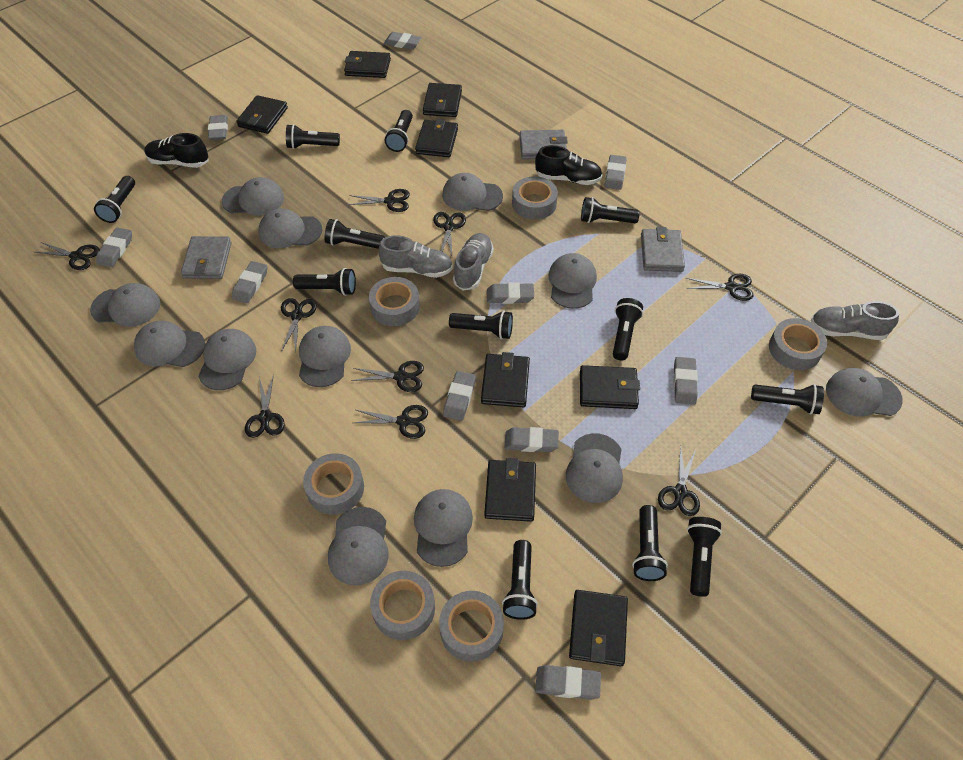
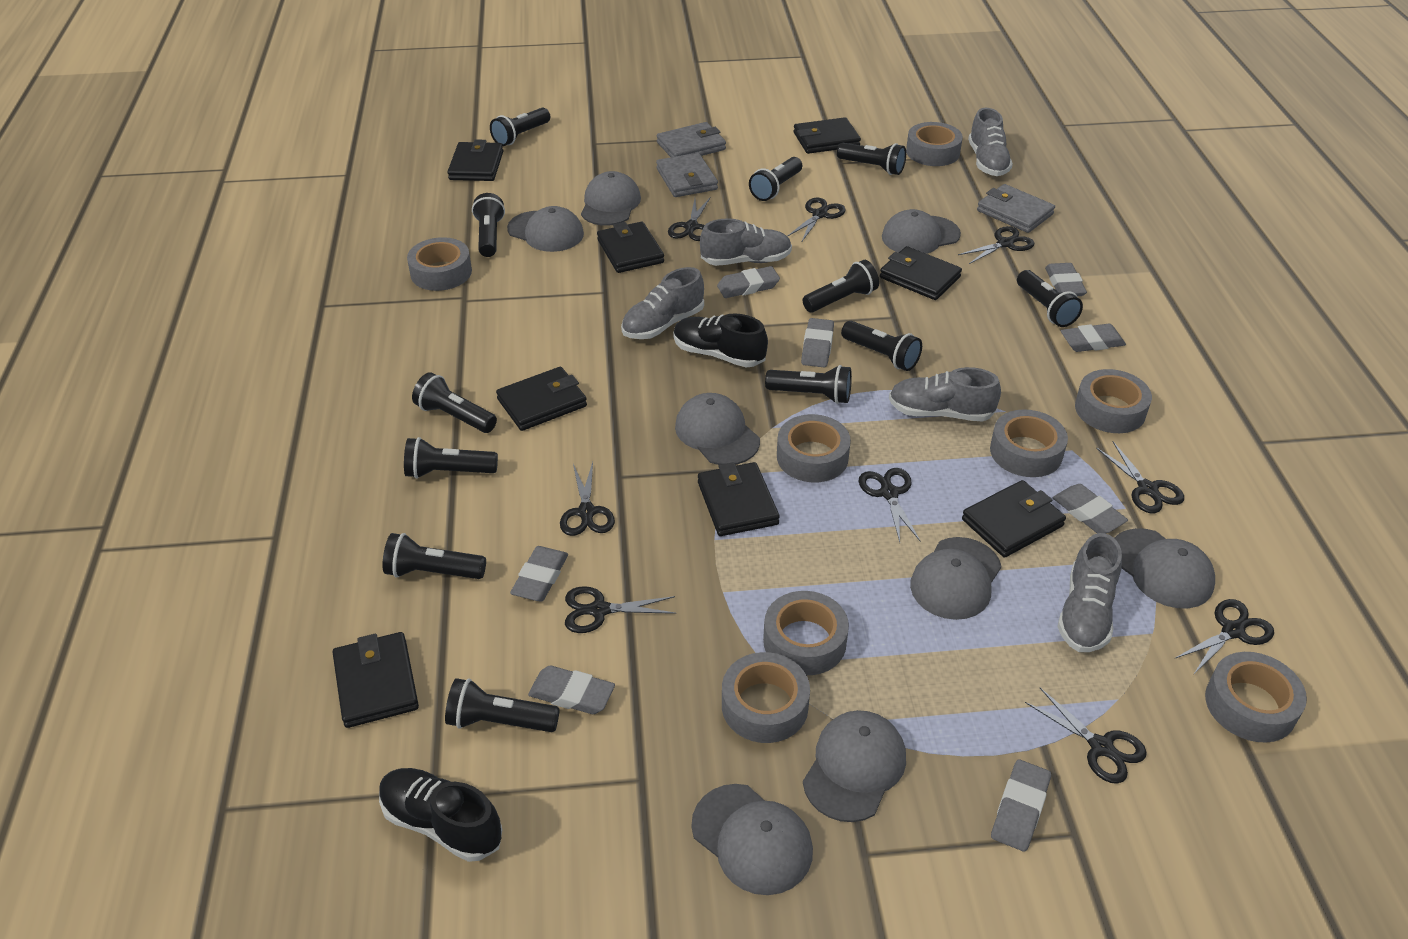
grey cap: 12 -> 8
grey eraser: 10 -> 8
grey shoe: 3 -> 5
grey tape: 6 -> 8

